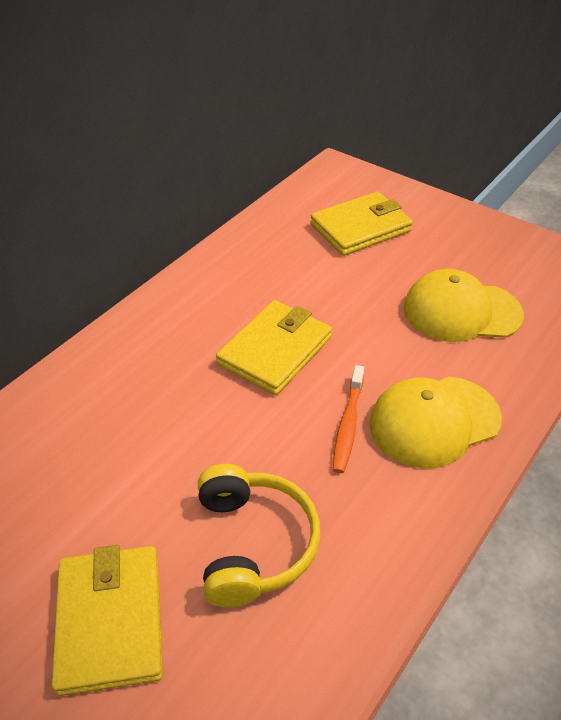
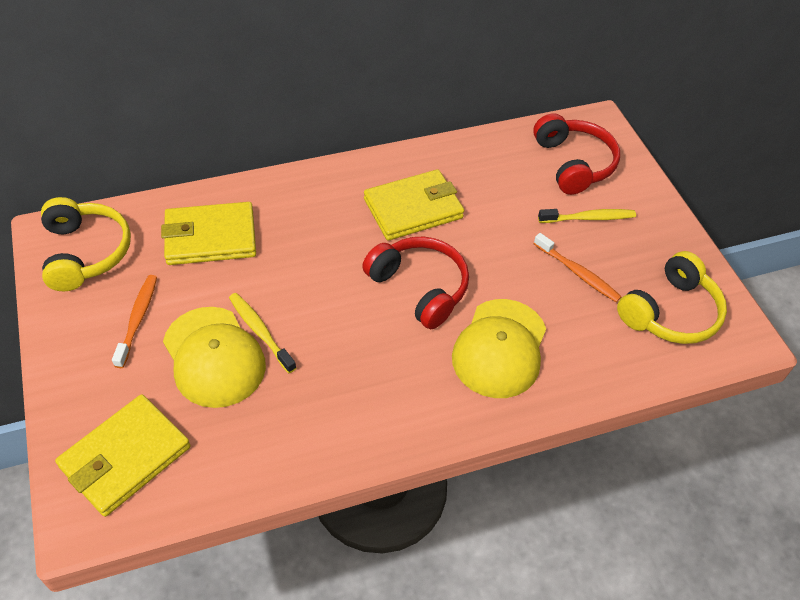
orange toothbrush: 1 -> 2
red headphones: 0 -> 2
yellow headphones: 1 -> 2
yellow toothbrush: 0 -> 2

